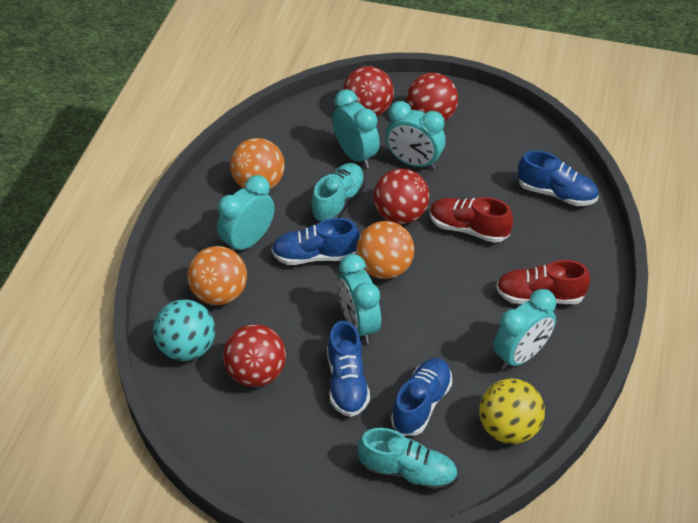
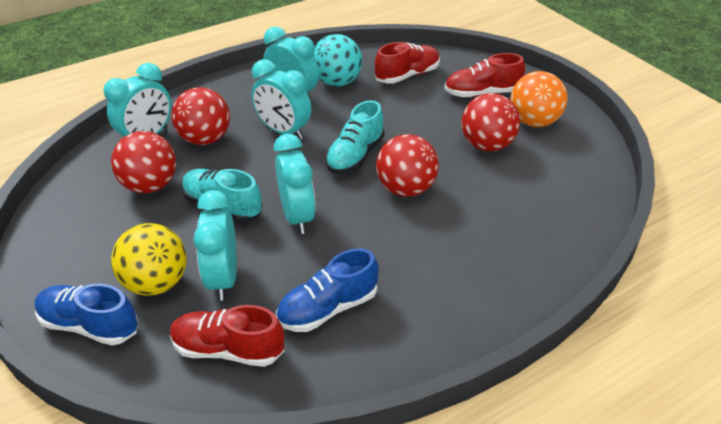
blue shoe: 4 -> 2
orange ball: 3 -> 1
red shoe: 2 -> 3

